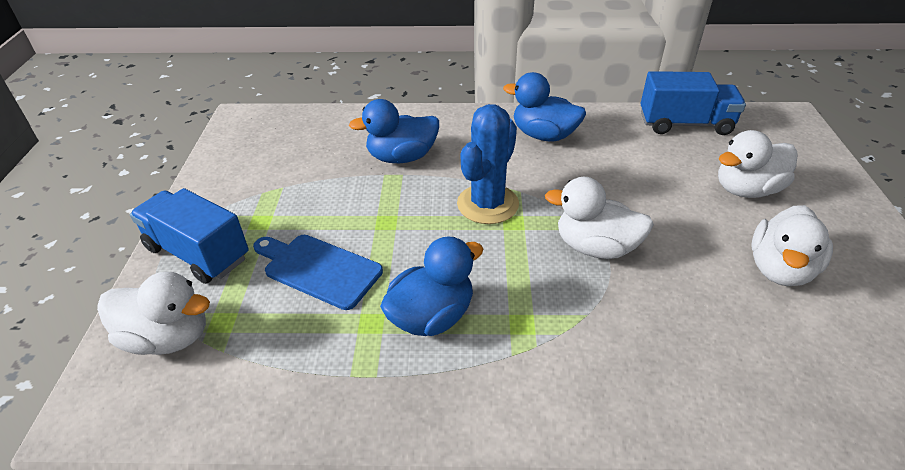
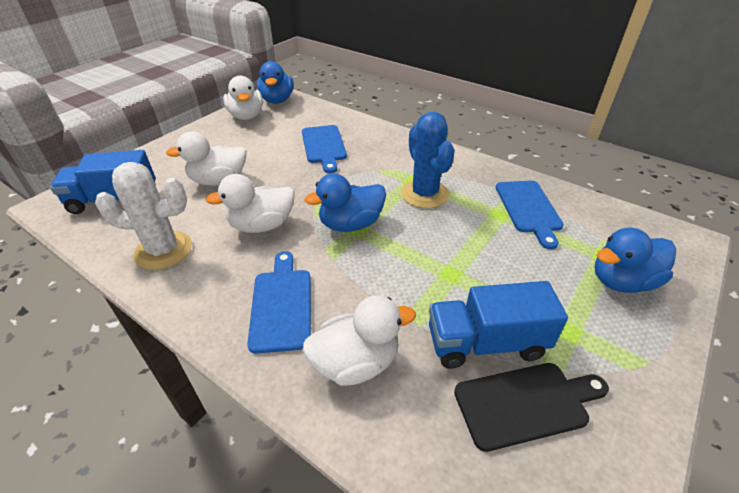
black cutting board: 0 -> 1
blue cutting board: 1 -> 3
white cactus: 0 -> 1

